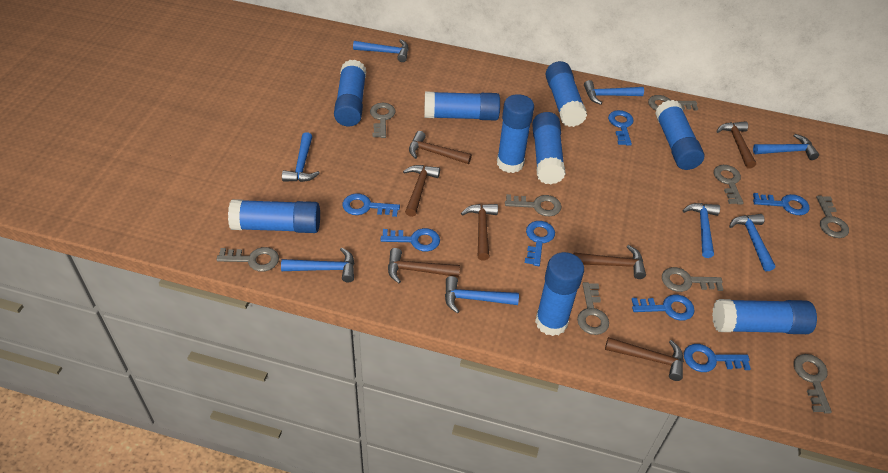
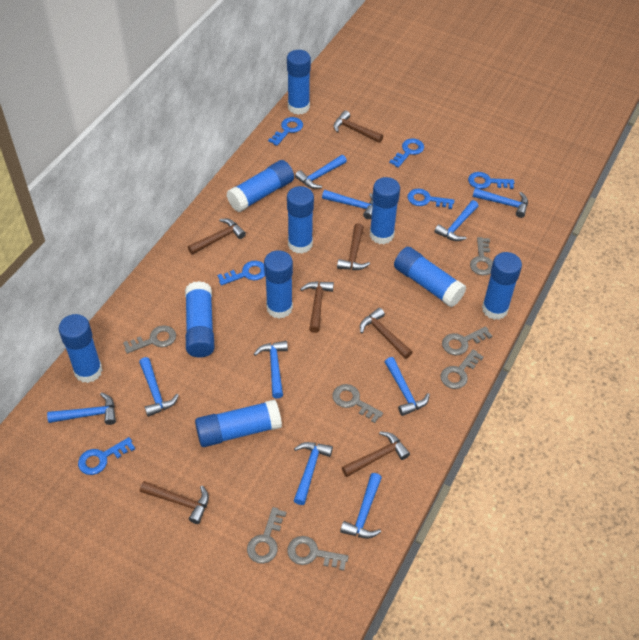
blue glue stick: 9 -> 10
blue hammer: 8 -> 10
blue key: 7 -> 6
grey key: 9 -> 7

